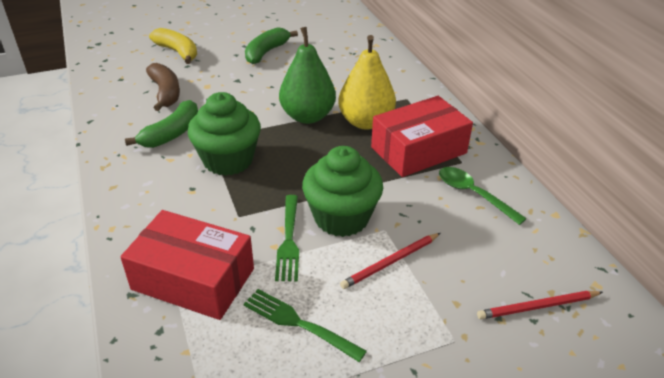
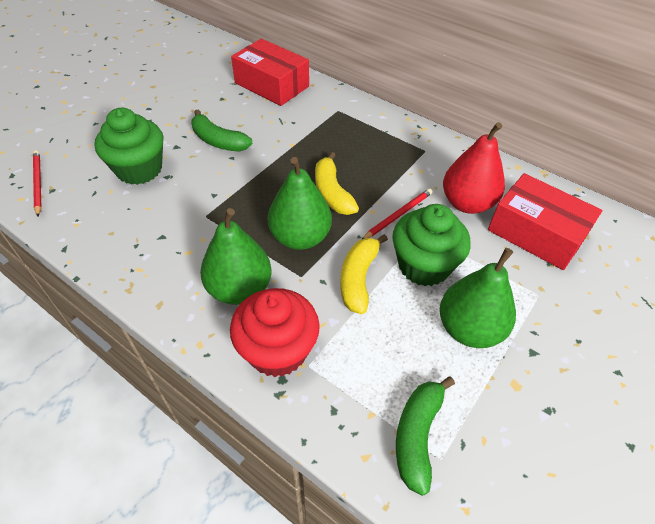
brown banana: 1 -> 0
green fork: 2 -> 0
green pear: 1 -> 3
green spoon: 1 -> 0
red cupcake: 0 -> 1
red pear: 0 -> 1
yellow banana: 1 -> 2
yellow pear: 1 -> 0

